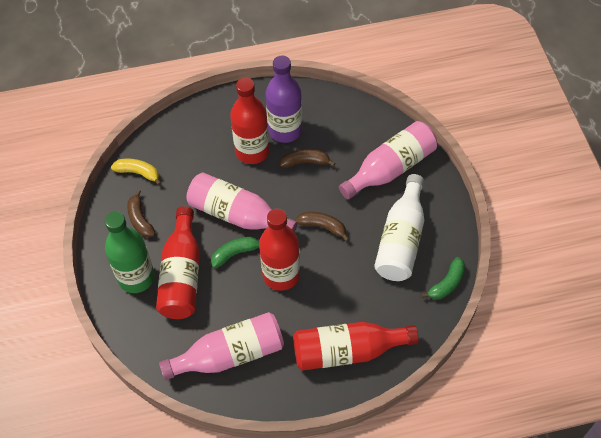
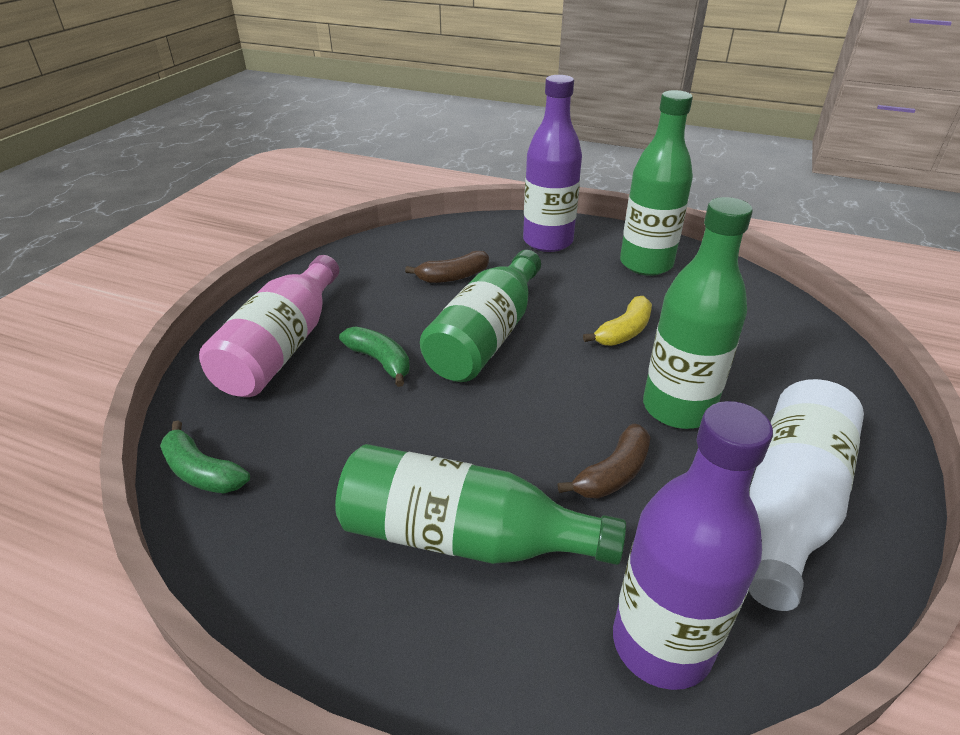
brown banana: 3 -> 2
green bottle: 1 -> 4
pink bottle: 3 -> 1
purple bottle: 1 -> 2
red bottle: 4 -> 0

